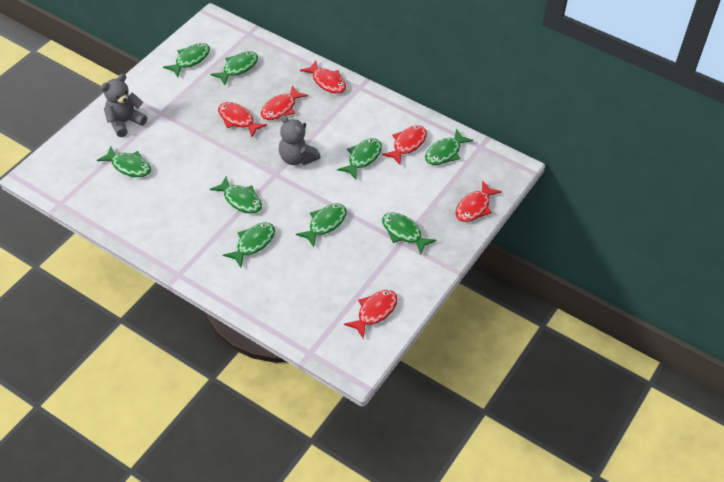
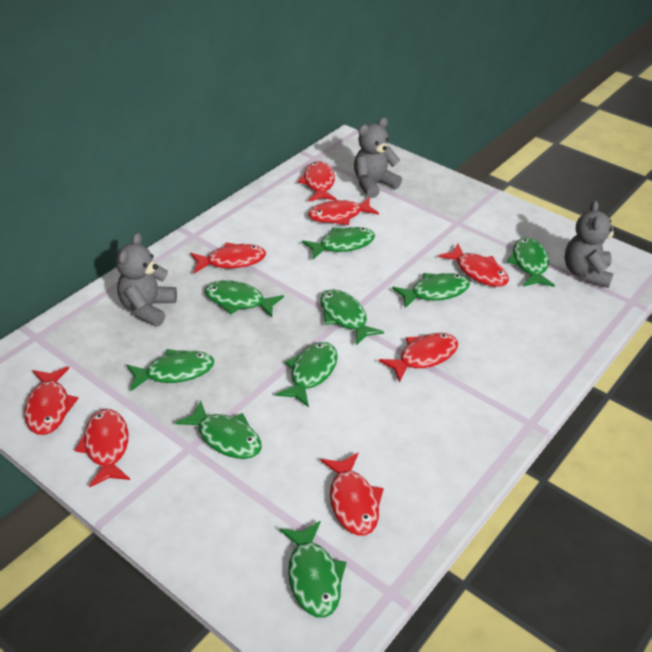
grey teddy bear: 2 -> 3
red fish: 6 -> 8

